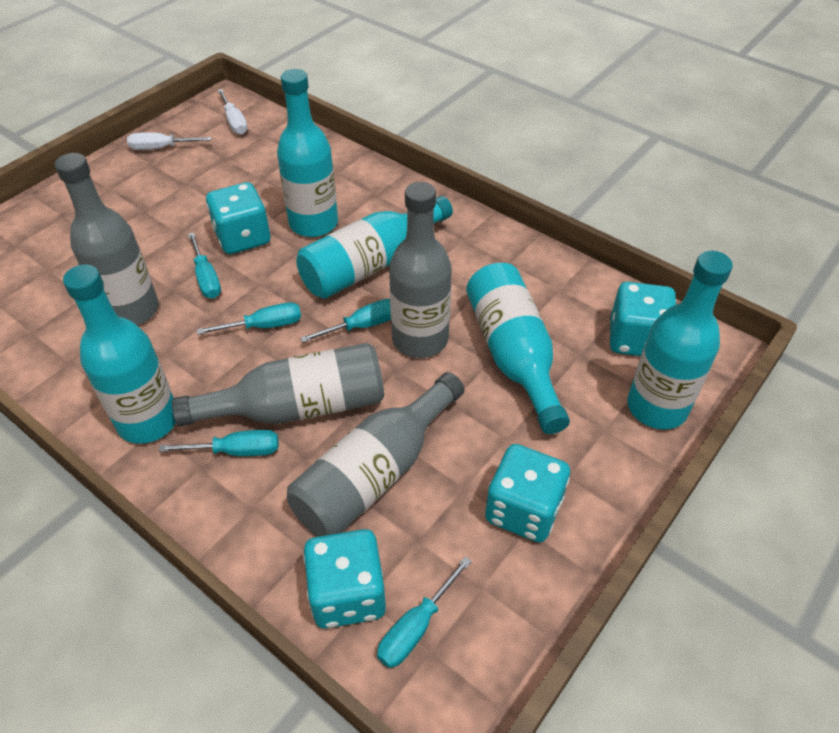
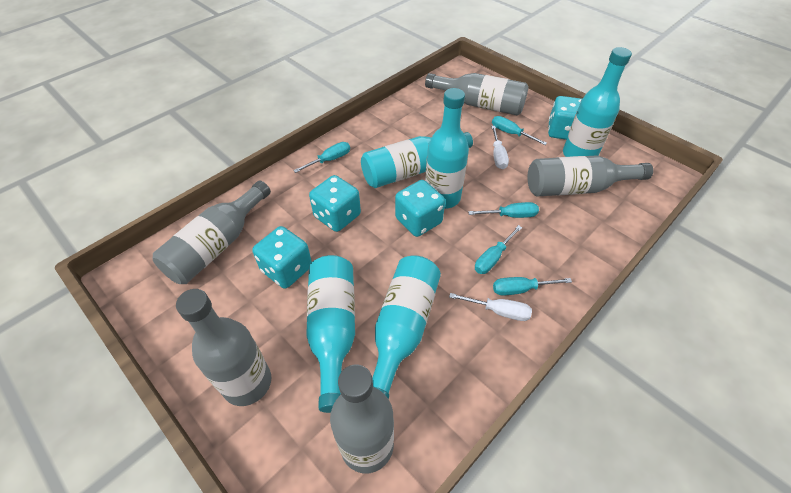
grey bottle: 4 -> 5

